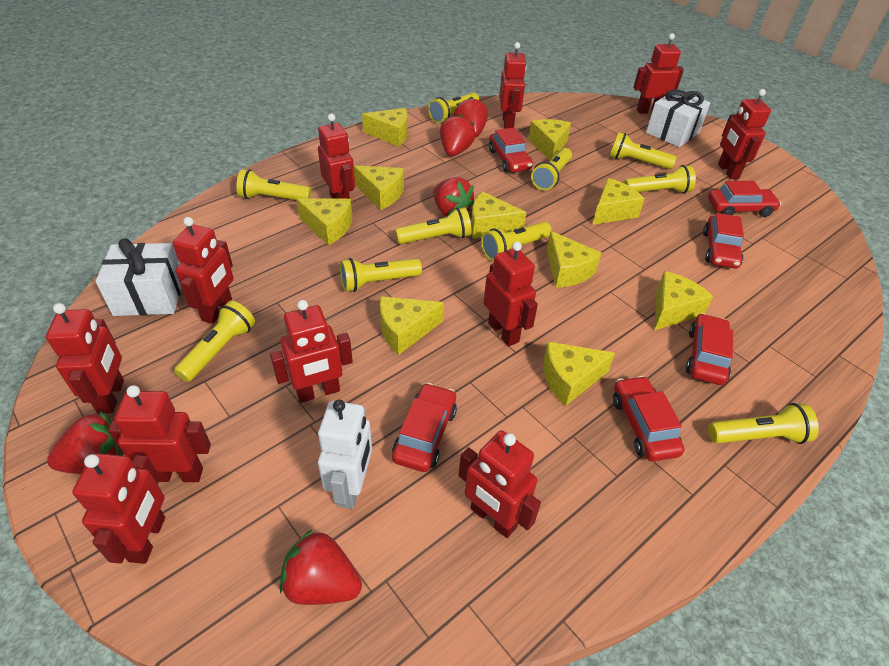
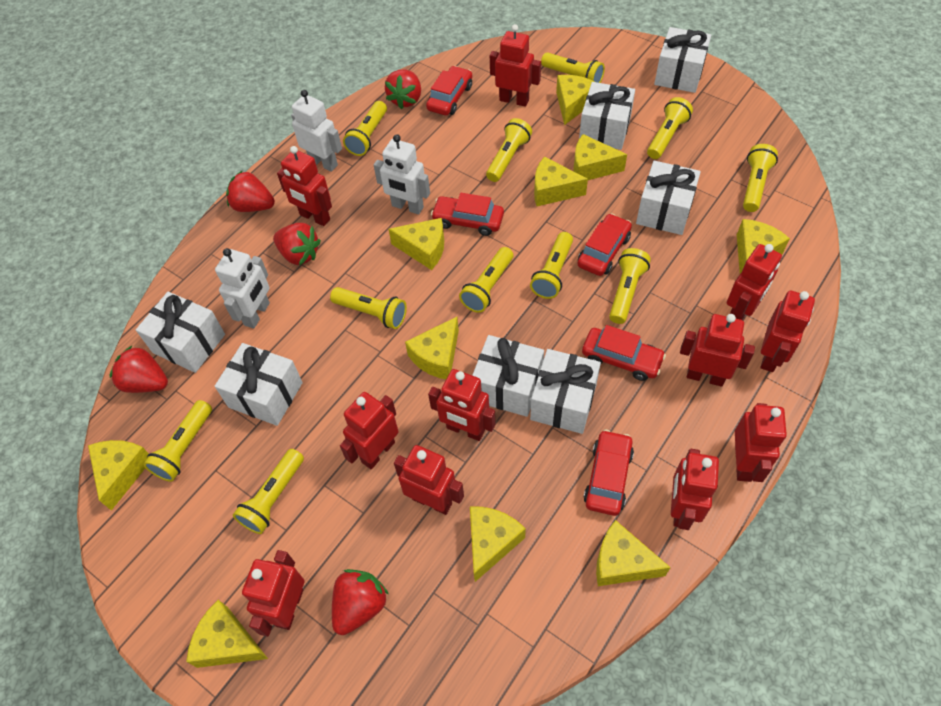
red car: 6 -> 5
white gift: 2 -> 7
white robot: 1 -> 3
yellow flashlight: 10 -> 11

